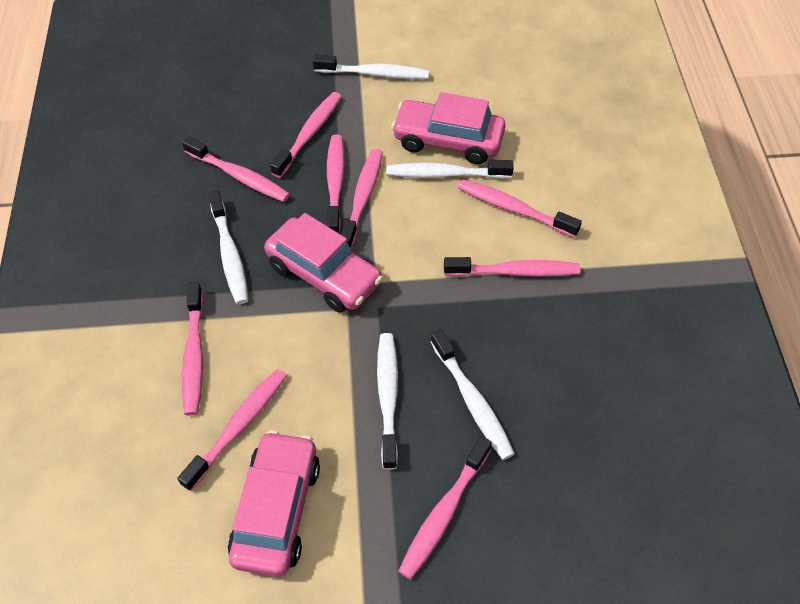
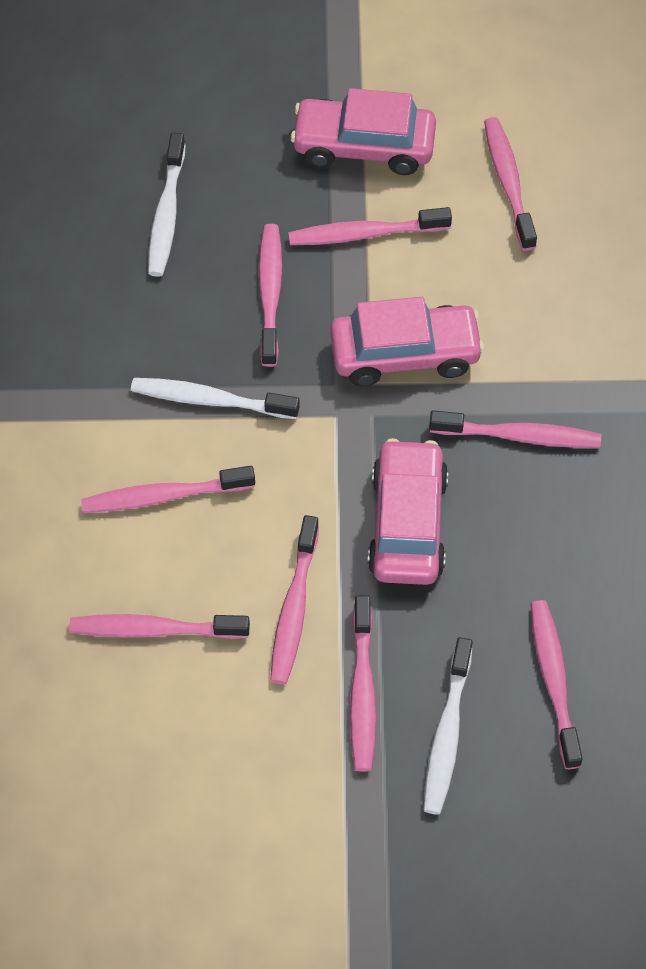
white toothbrush: 5 -> 3

